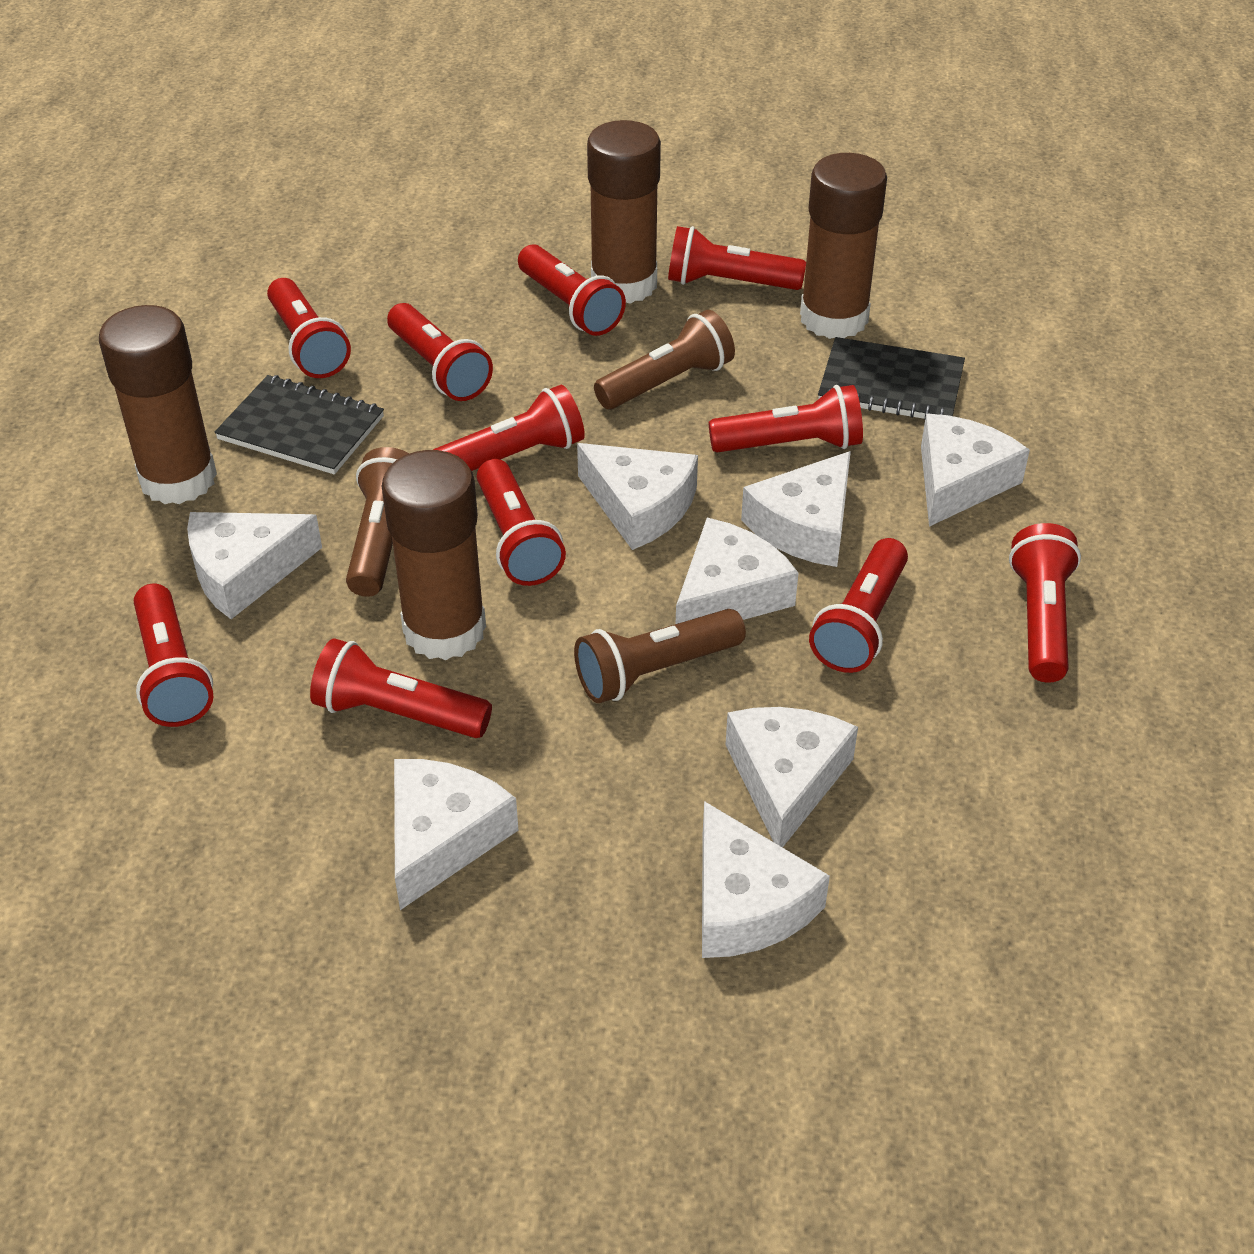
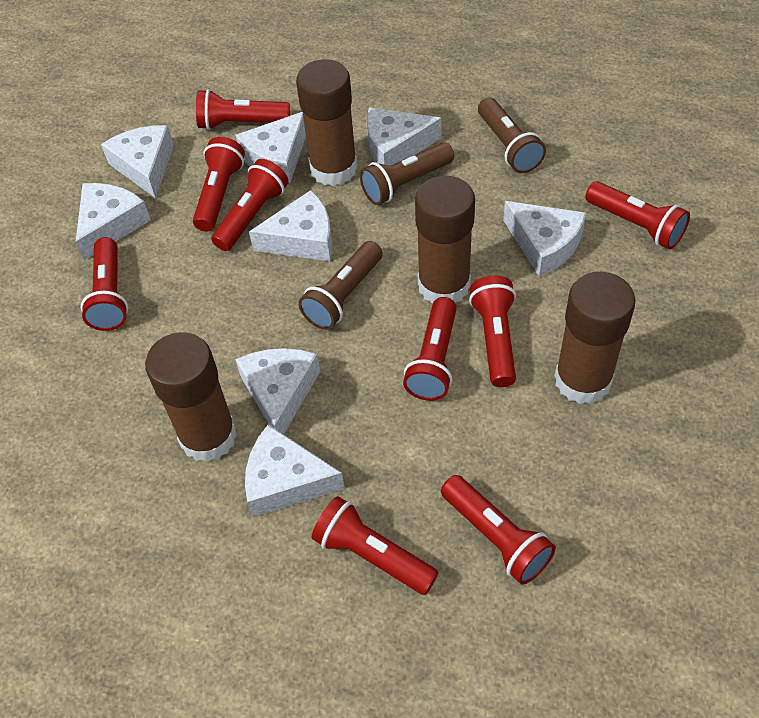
black notebook: 2 -> 0
red flashlight: 11 -> 9

